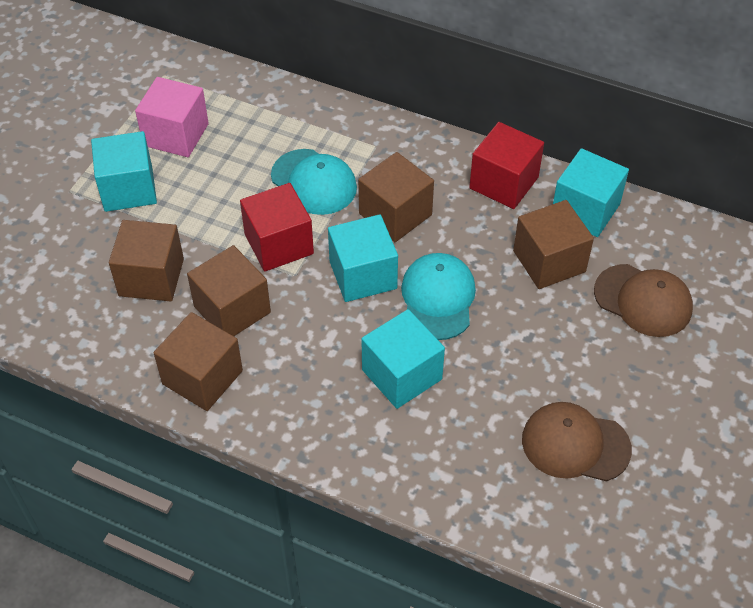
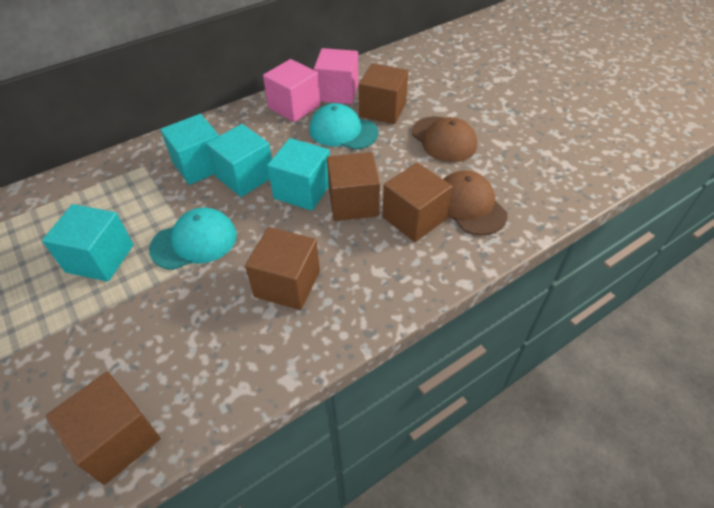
pink cube: 1 -> 2
red cube: 2 -> 0

